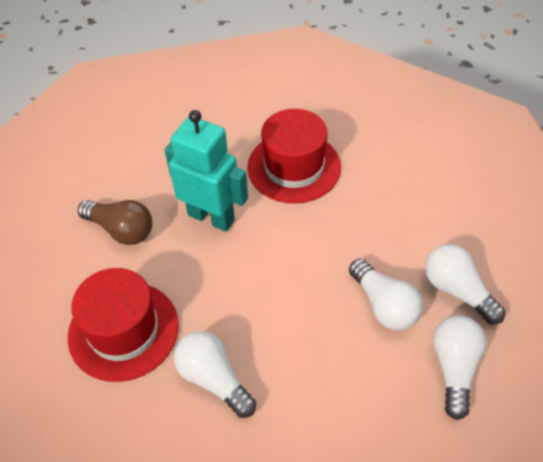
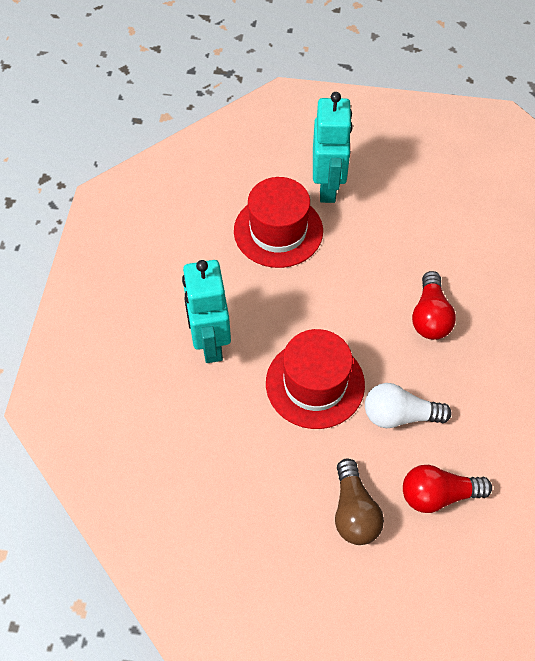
red light bulb: 0 -> 2
turquoise robot: 1 -> 2
white light bulb: 4 -> 1

